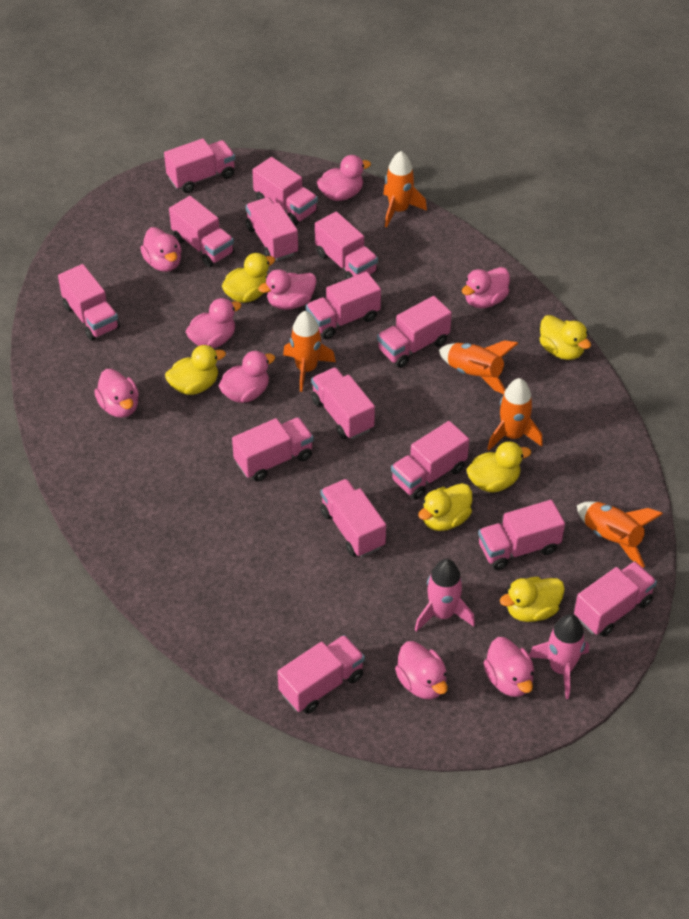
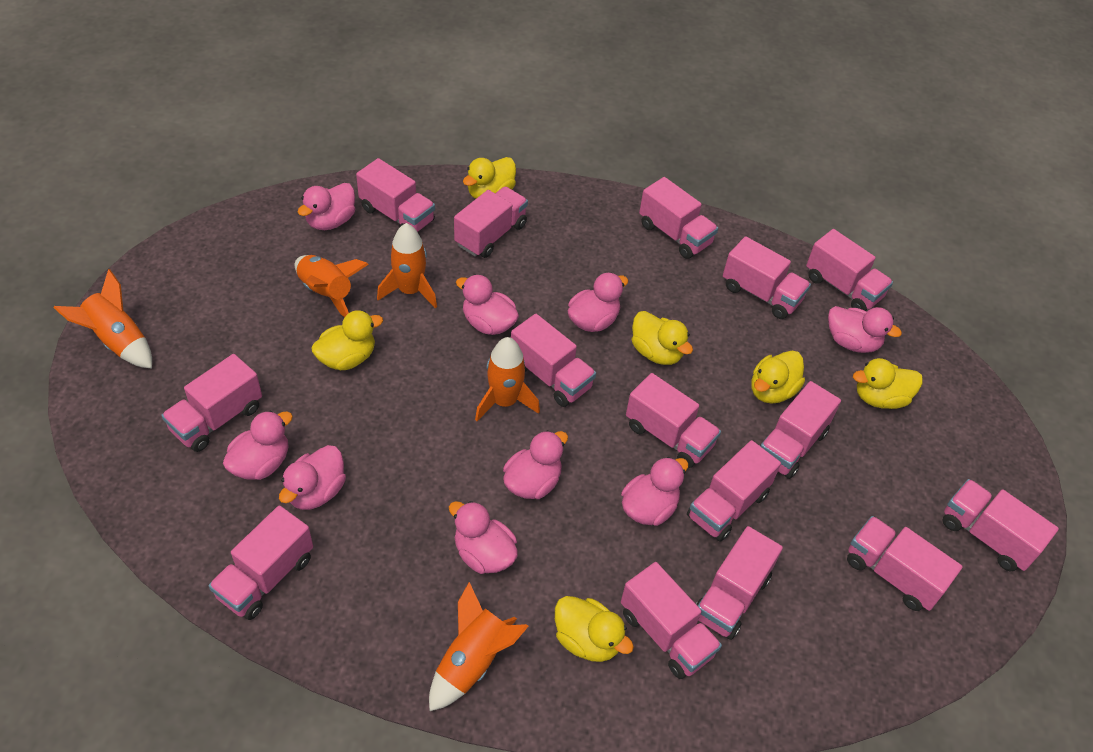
pink rocket: 2 -> 0

